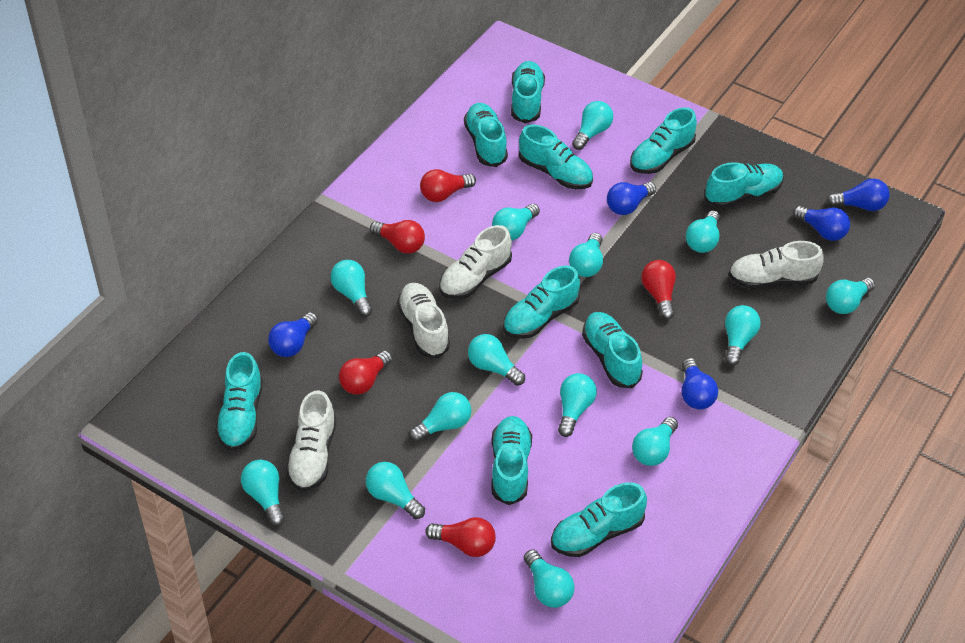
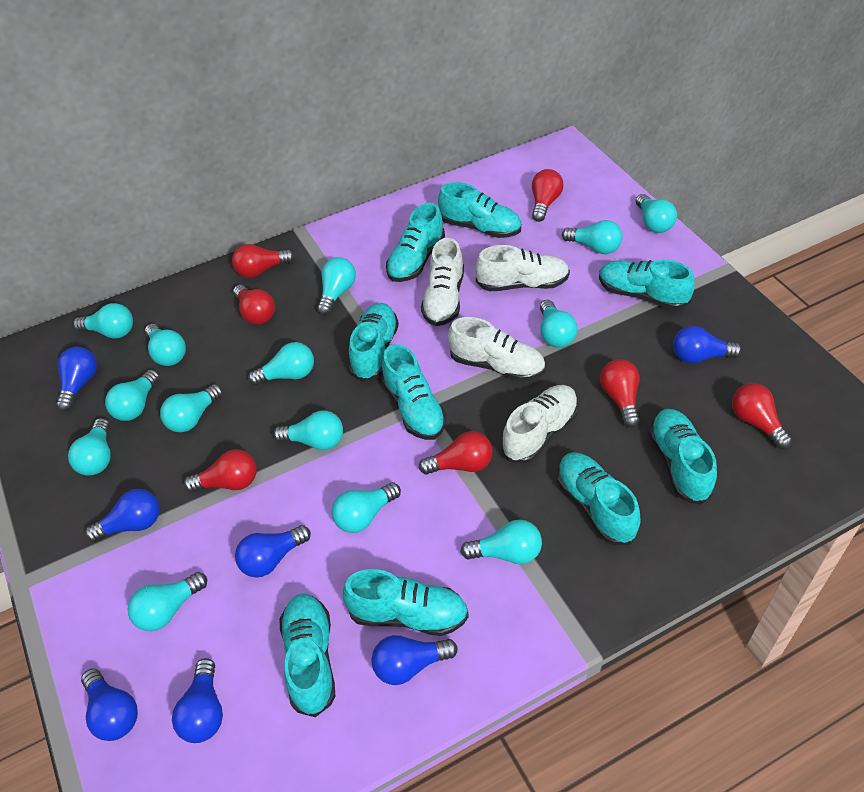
blue light bulb: 5 -> 7
red light bulb: 5 -> 7
turquoise shoe: 10 -> 9

